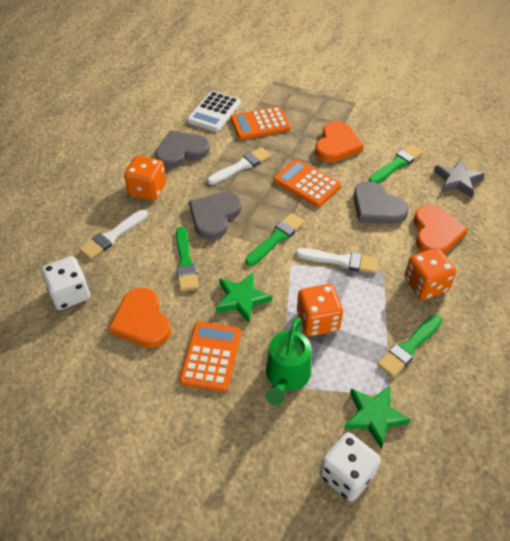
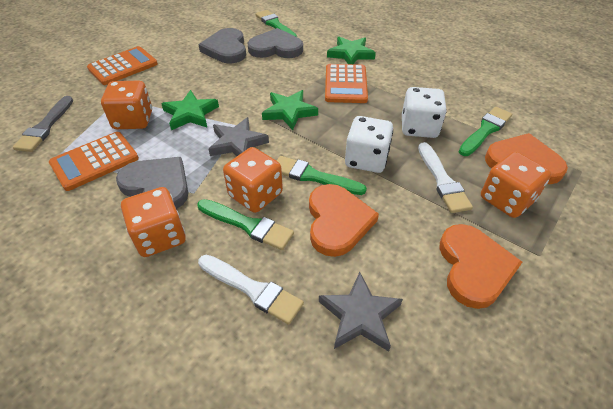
green star: 2 -> 3
green watering can: 1 -> 0
grey brush: 0 -> 1
grey star: 1 -> 2
orange dice: 3 -> 4
white brush: 3 -> 2
white calculator: 1 -> 0

